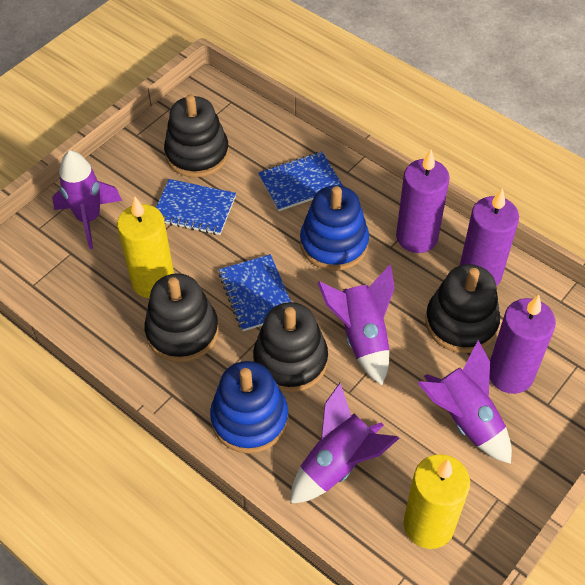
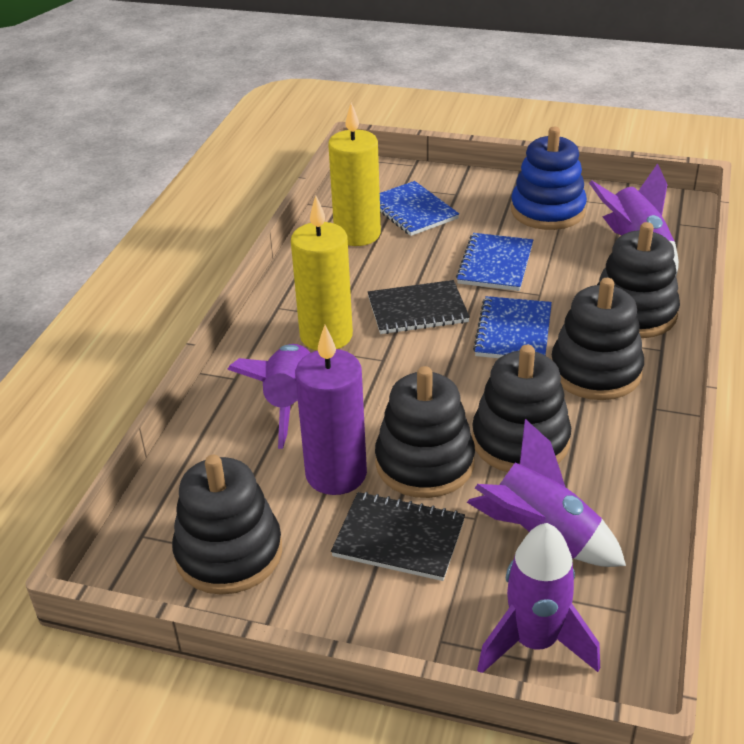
black notebook: 0 -> 2
black stacking toy: 4 -> 5
blue stacking toy: 2 -> 1
purple candle: 3 -> 1

